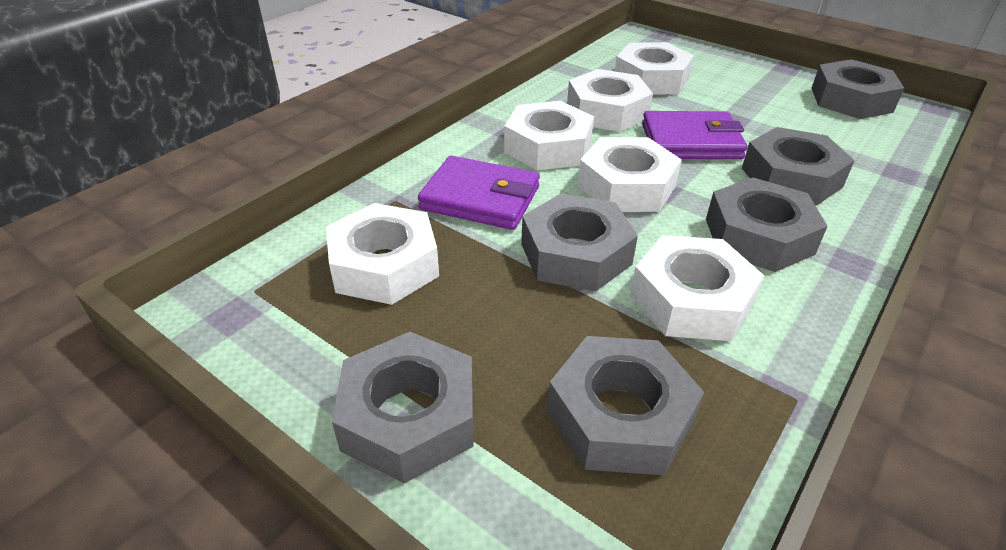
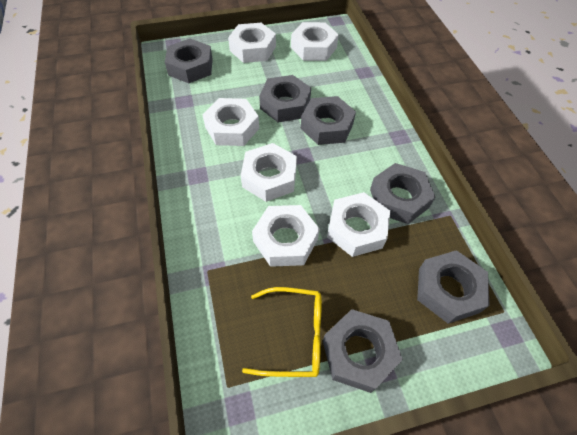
purple wallet: 2 -> 0
yellow glasses: 0 -> 1

